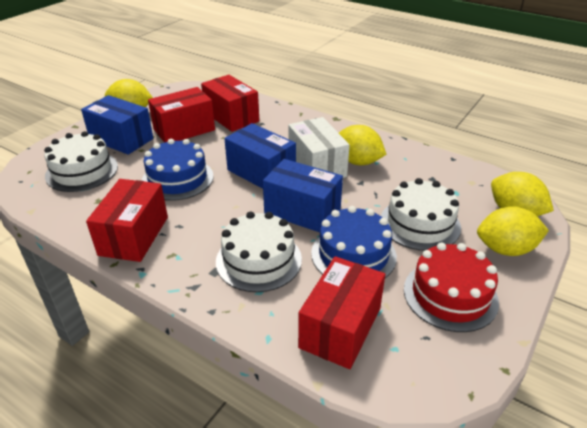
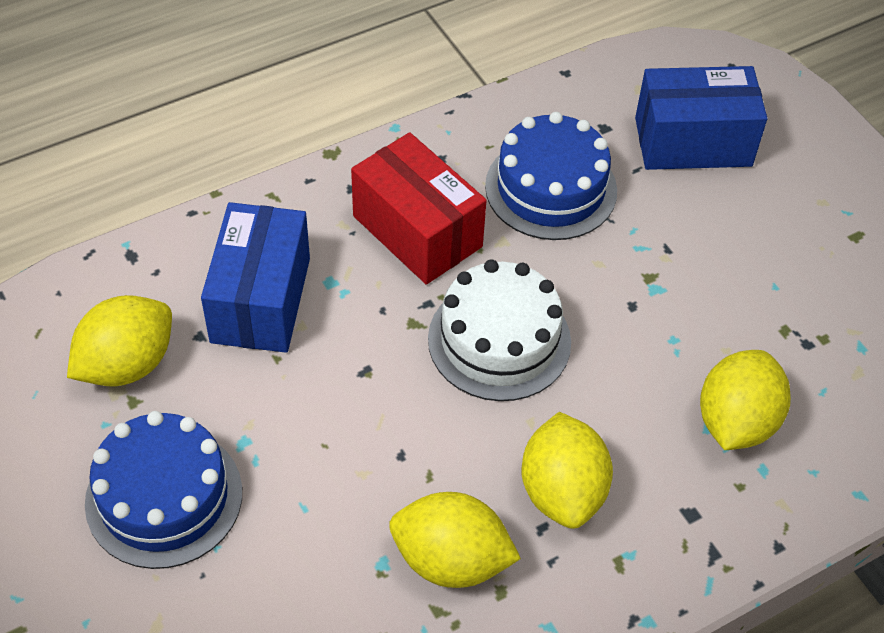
blue box: 3 -> 2
red box: 4 -> 1
red cake: 1 -> 0
white box: 1 -> 0
white cake: 3 -> 1

